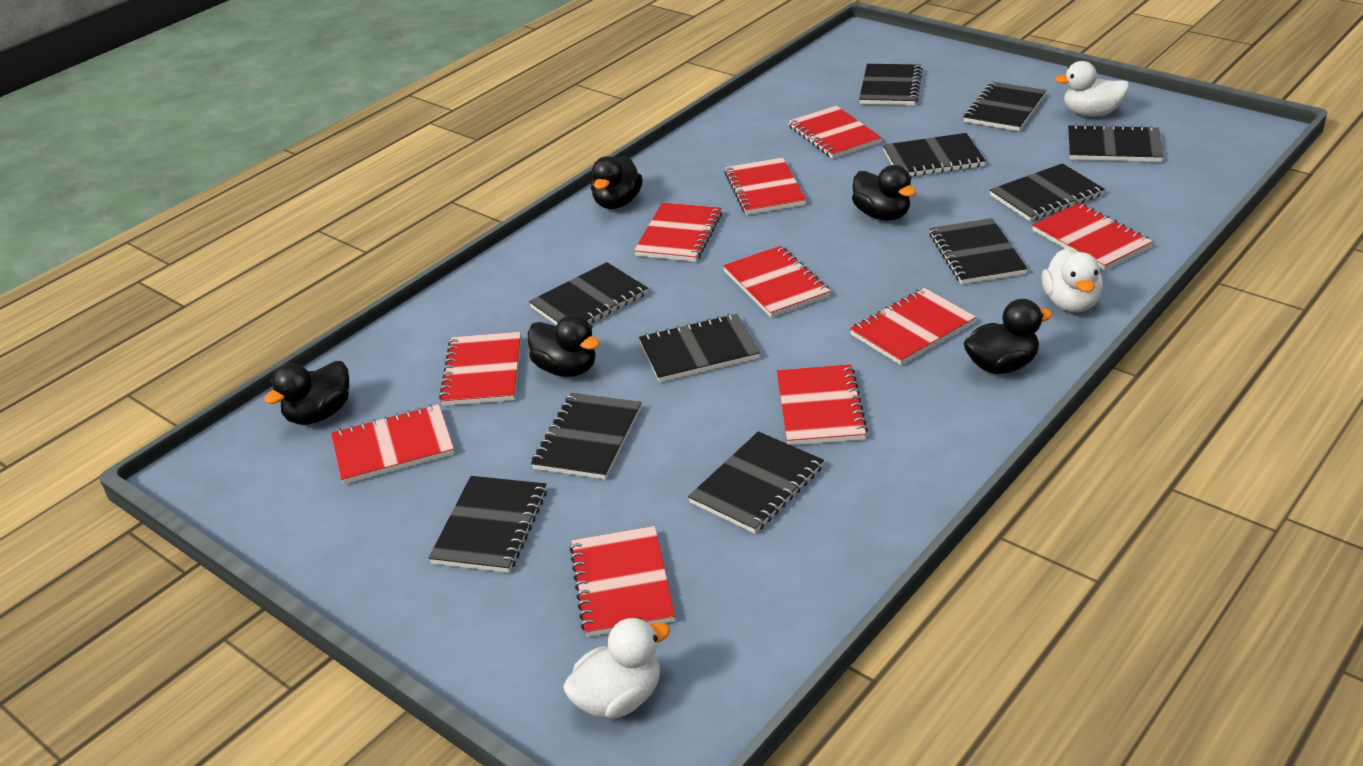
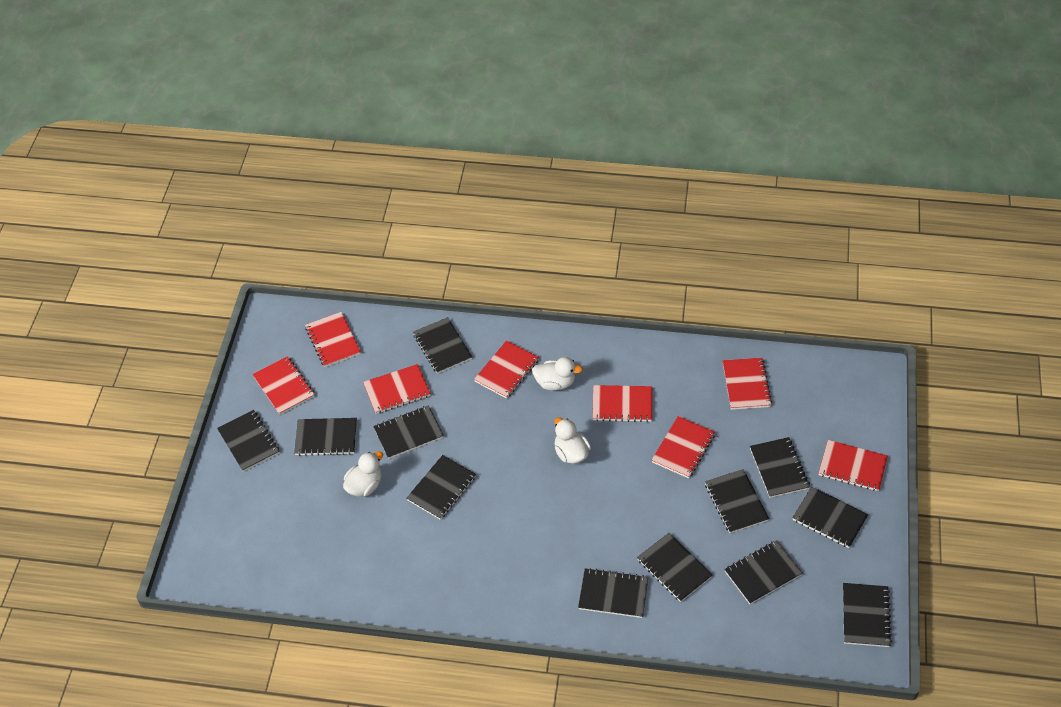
black duck: 5 -> 0
black notebook: 11 -> 12
red notebook: 10 -> 8

